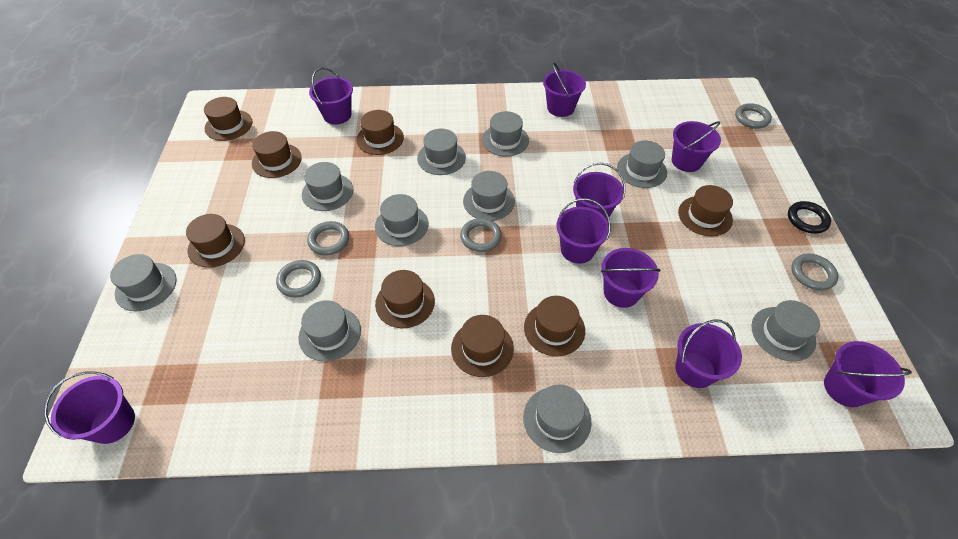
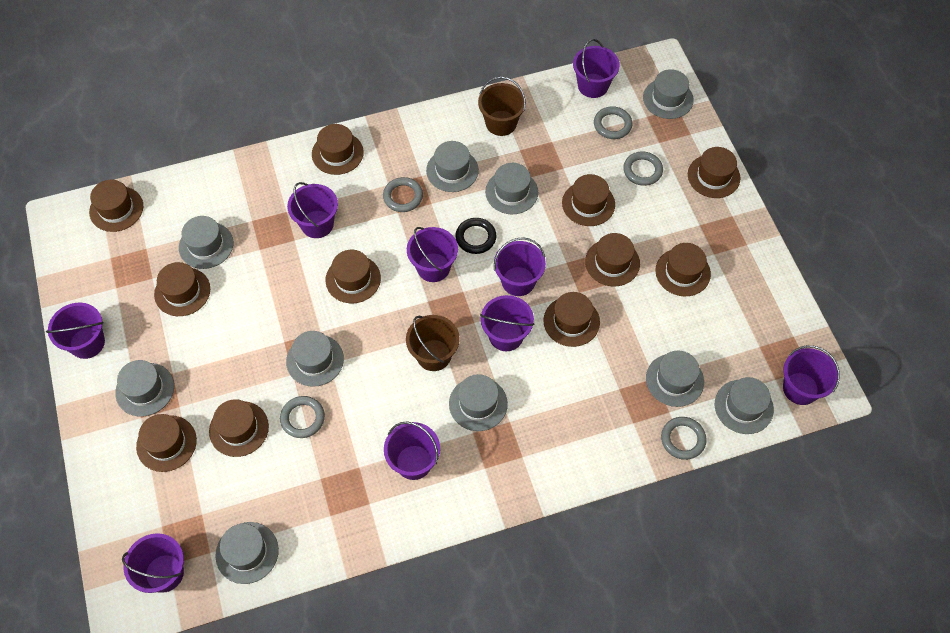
brown bucket: 0 -> 2
brown hat: 8 -> 11

